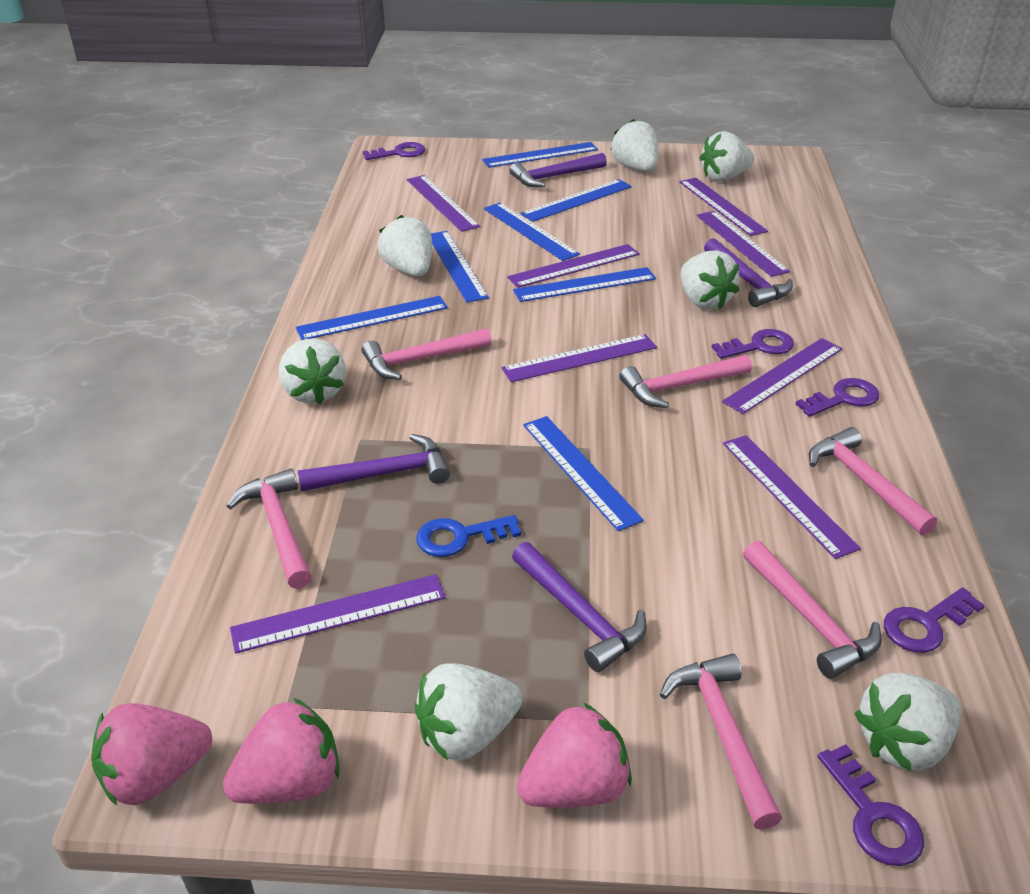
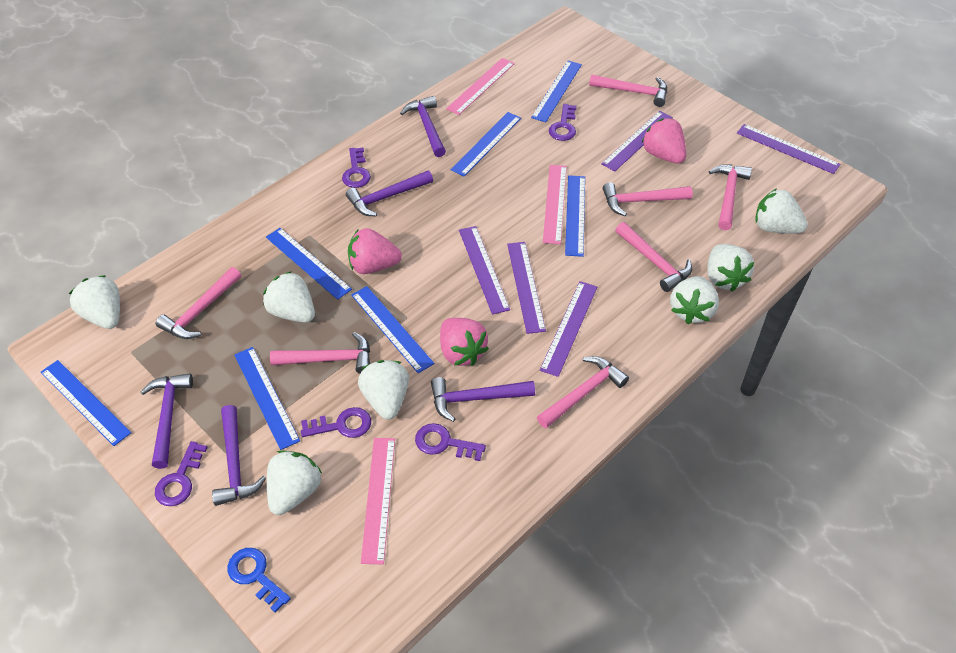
pink hammer: 6 -> 7
pink ruler: 0 -> 3
purple hammer: 4 -> 5
purple ruler: 8 -> 5

